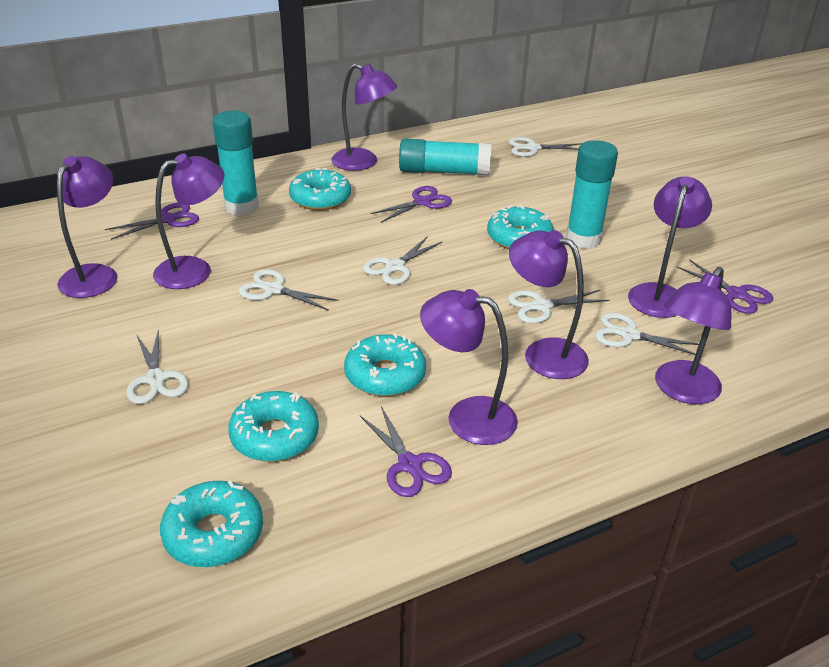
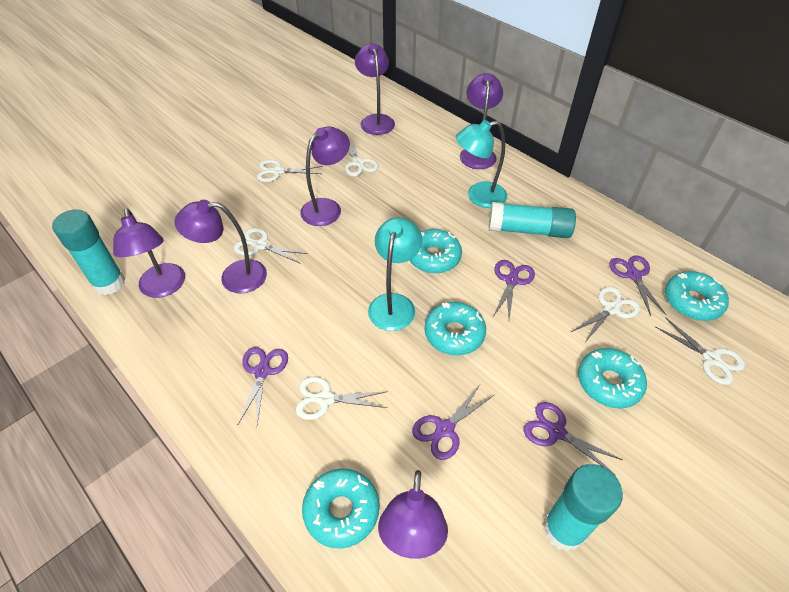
purple lamp: 7 -> 6
purple scissors: 4 -> 5
turquoise lamp: 0 -> 2

